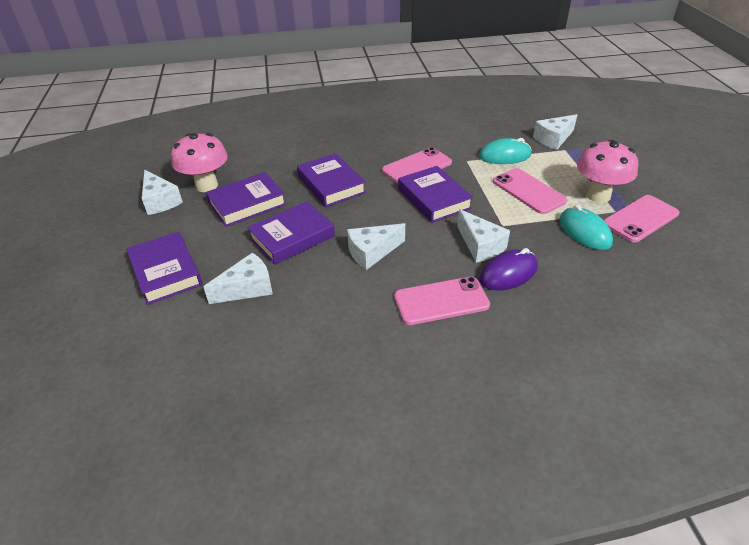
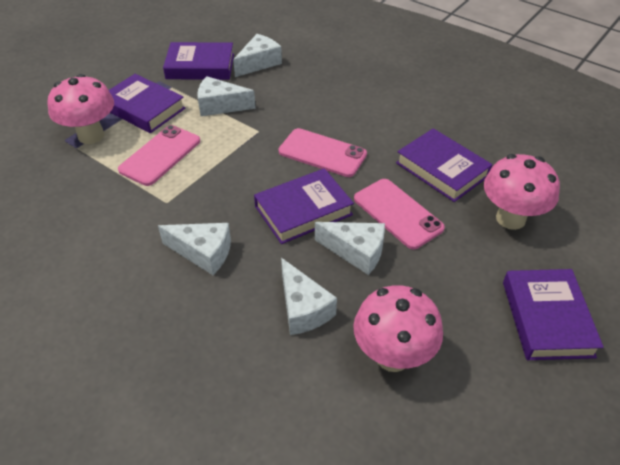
pink mushroom: 2 -> 3
pink phone: 4 -> 3
purple mouse: 1 -> 0
turquoise mouse: 2 -> 0

